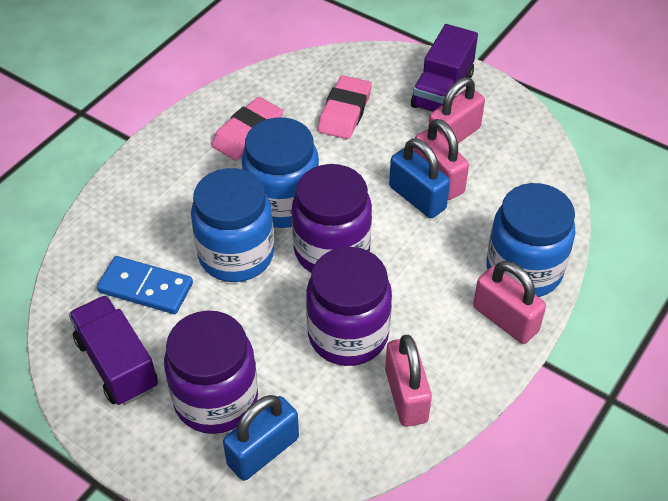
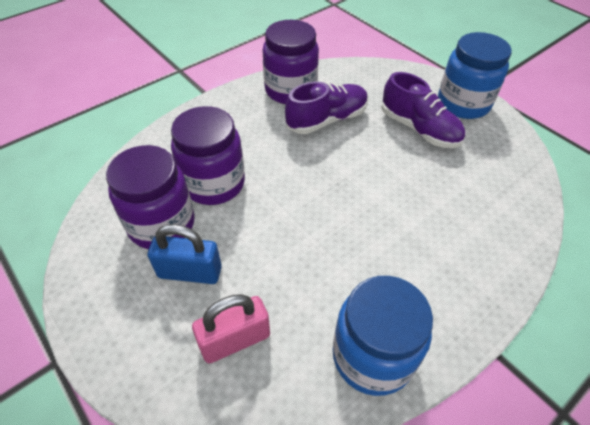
blue domino: 1 -> 0
blue jar: 3 -> 2
blue padlock: 2 -> 1
pink eraser: 2 -> 0
pink padlock: 4 -> 1
purple shoe: 0 -> 2
purple truck: 2 -> 0

